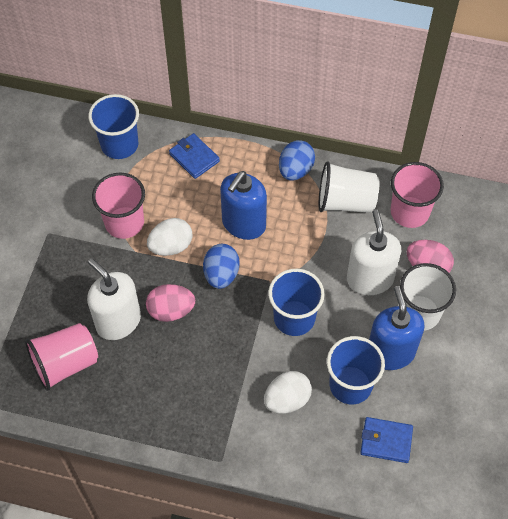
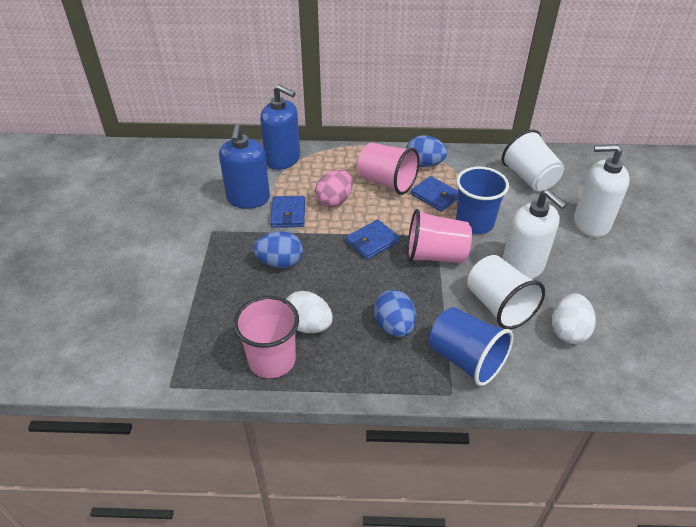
blue cup: 3 -> 2
blue egg: 2 -> 3
blue wallet: 2 -> 3
pink egg: 2 -> 1

